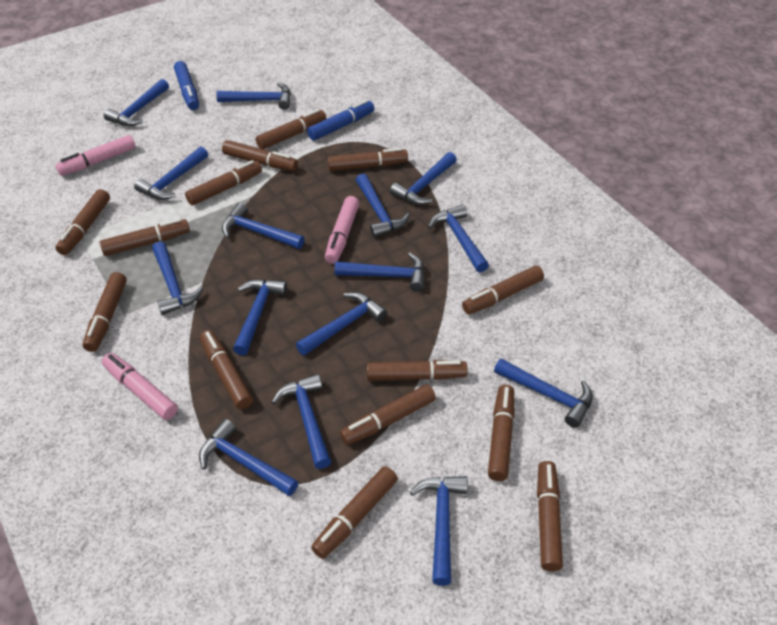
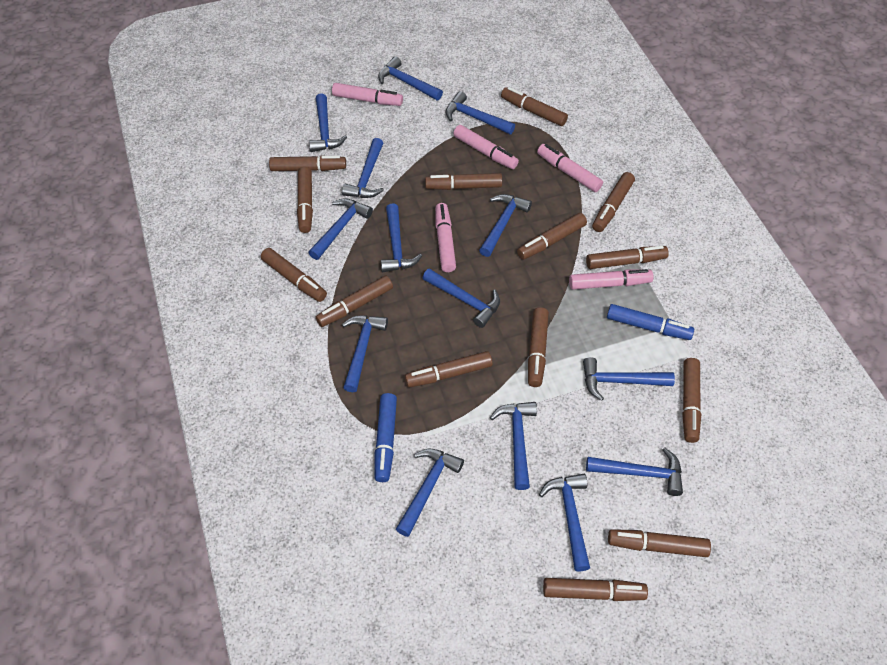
blue hammer: 15 -> 14
pink marker: 3 -> 5

